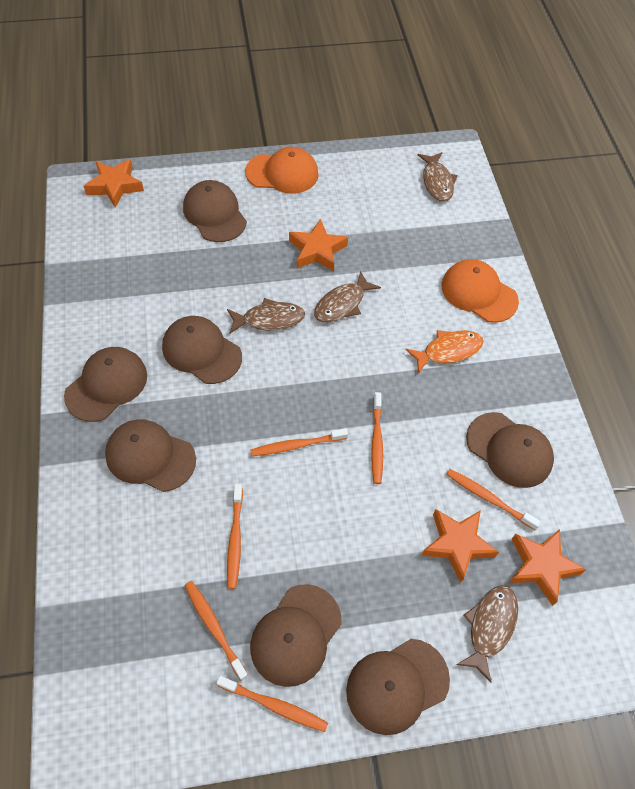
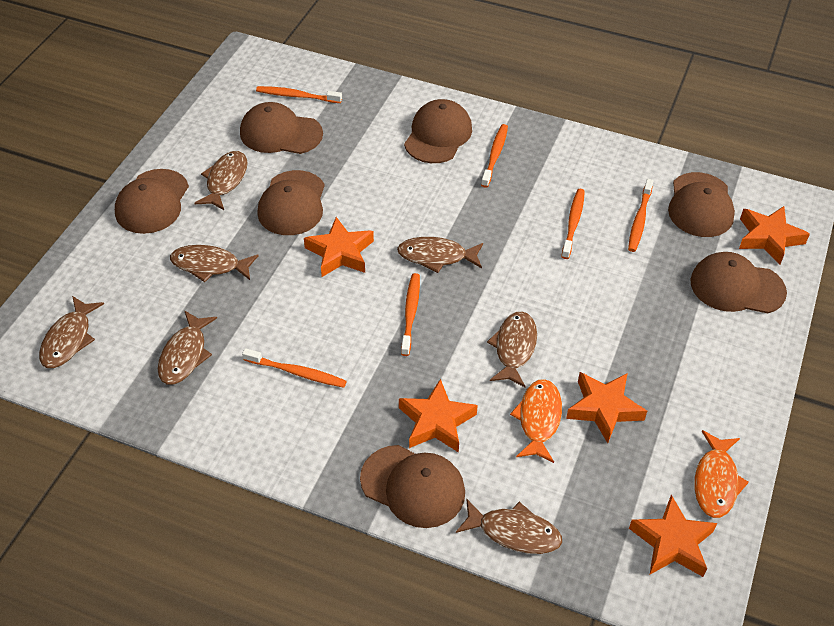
brown fish: 4 -> 7
orange cap: 2 -> 0
orange fish: 1 -> 2
orange star: 4 -> 5

